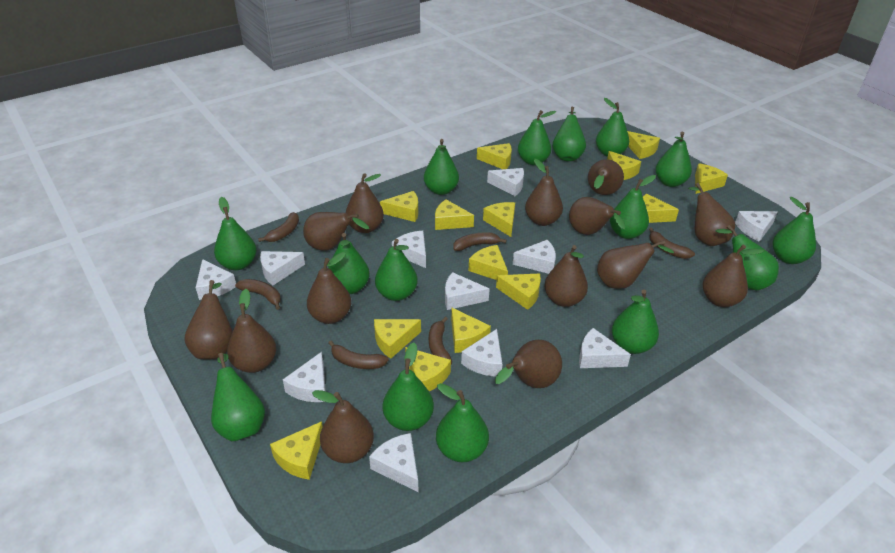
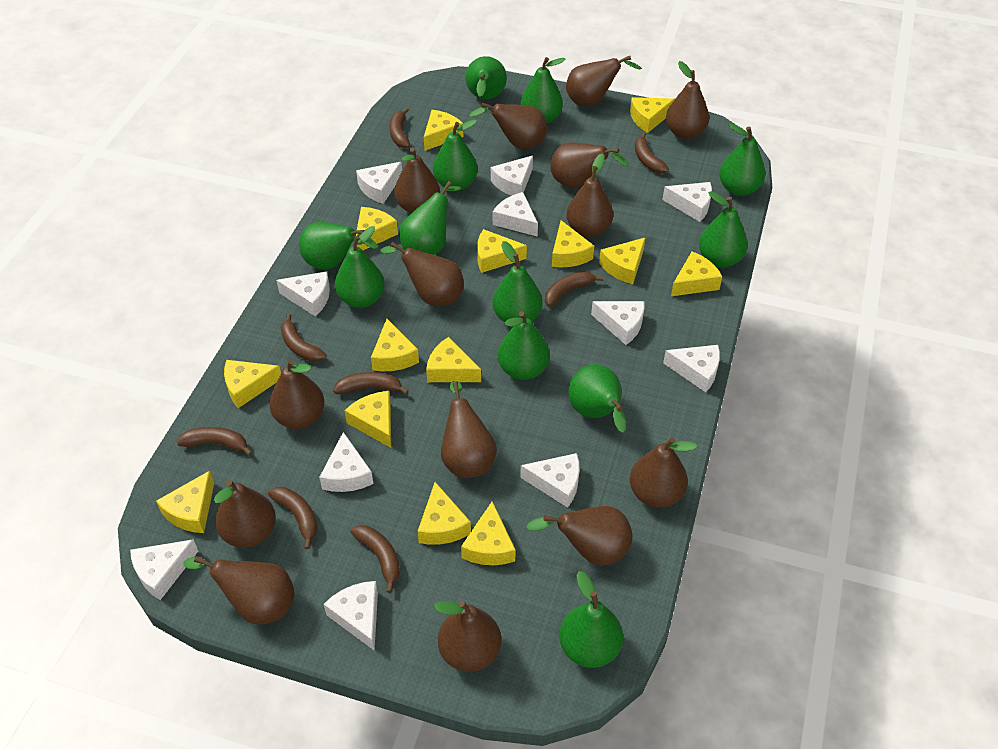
brown banana: 6 -> 8
green pear: 15 -> 12

